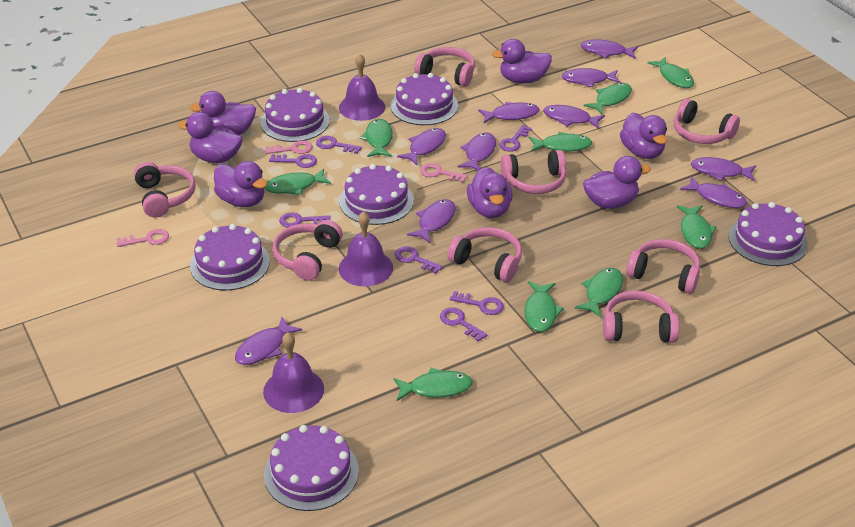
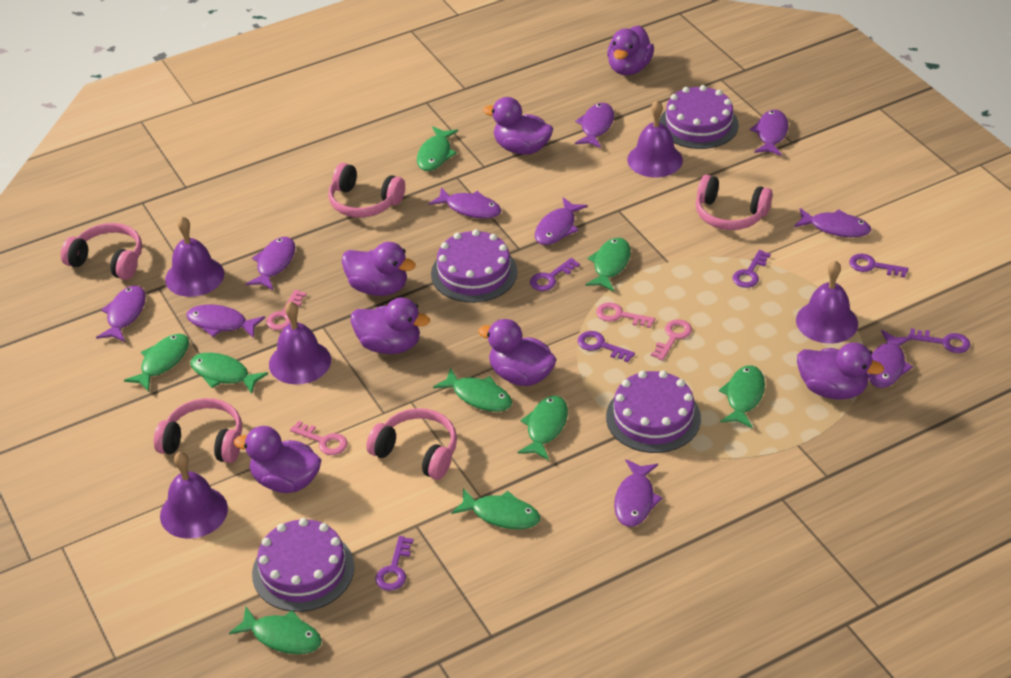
pink headphones: 8 -> 5
pink key: 3 -> 4
purple bell: 3 -> 5
purple cake: 6 -> 4
purple key: 7 -> 6

